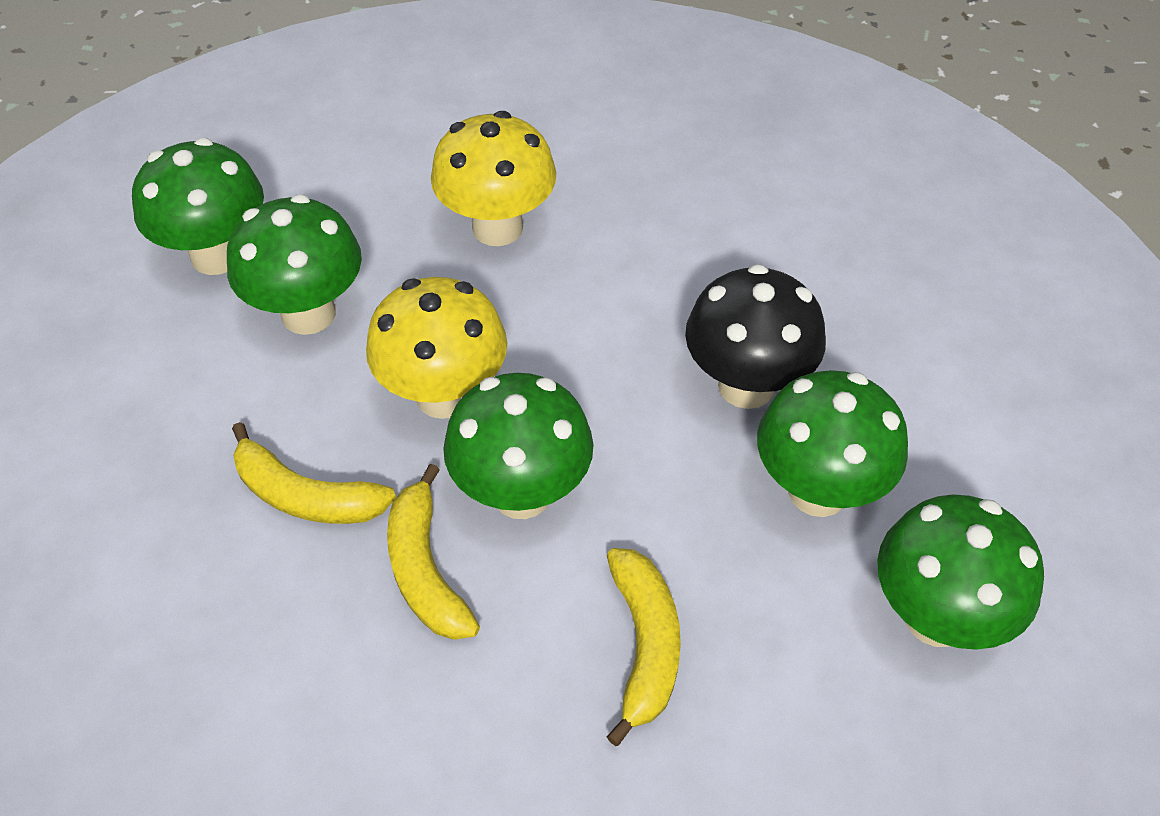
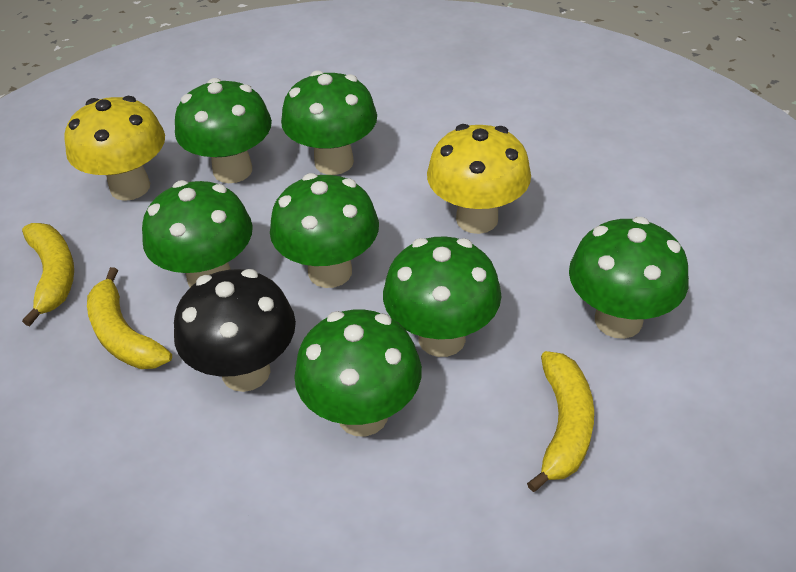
green mushroom: 5 -> 7

